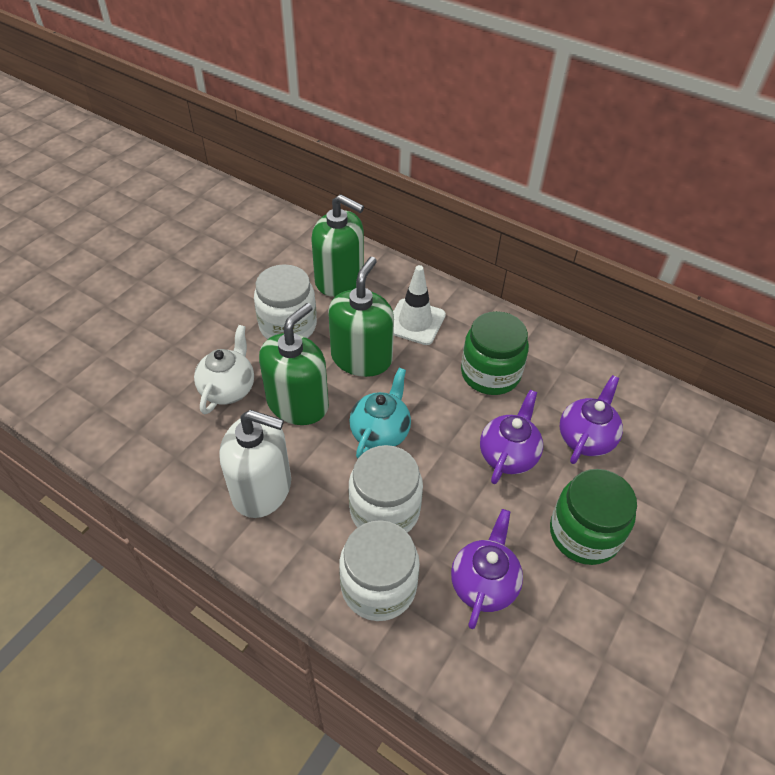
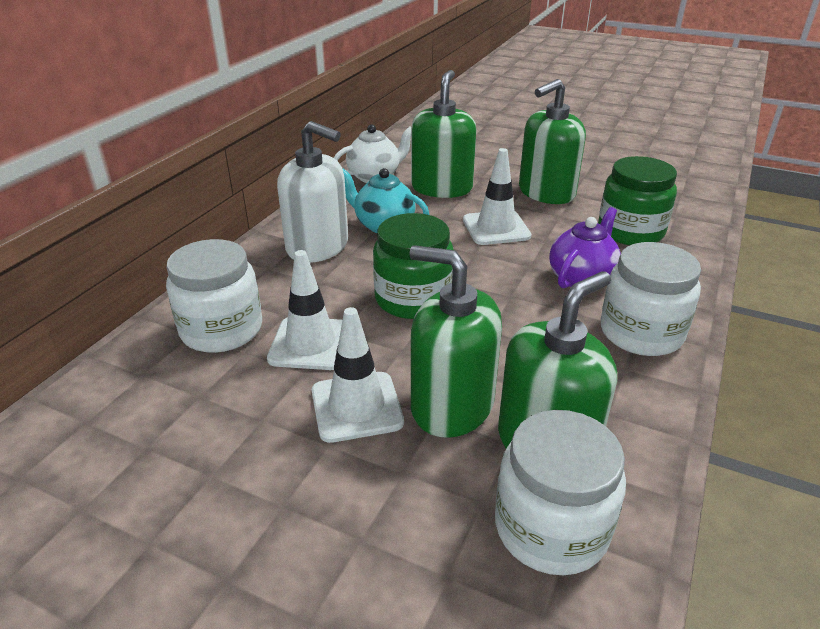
green soap dispenser: 3 -> 4
purple teapot: 3 -> 1
white traffic cone: 1 -> 3

